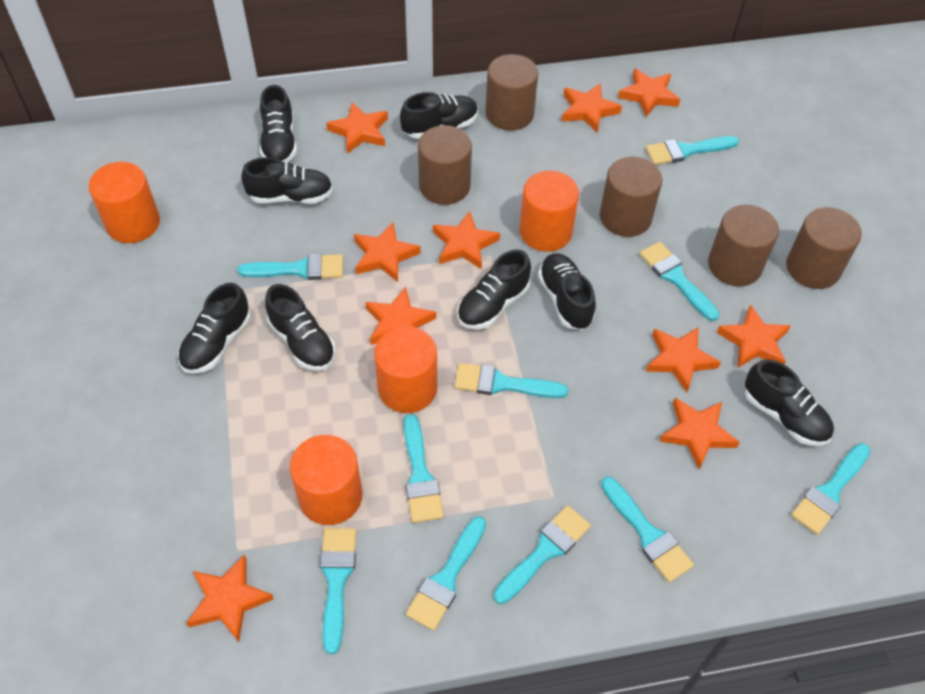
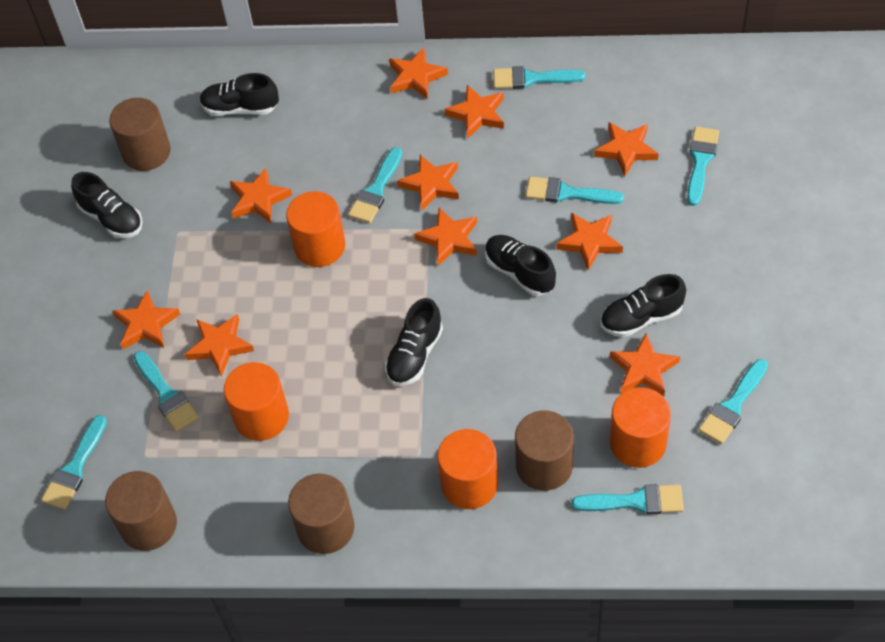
black shoe: 8 -> 5
brown cylinder: 5 -> 4
turquoise brush: 10 -> 8

